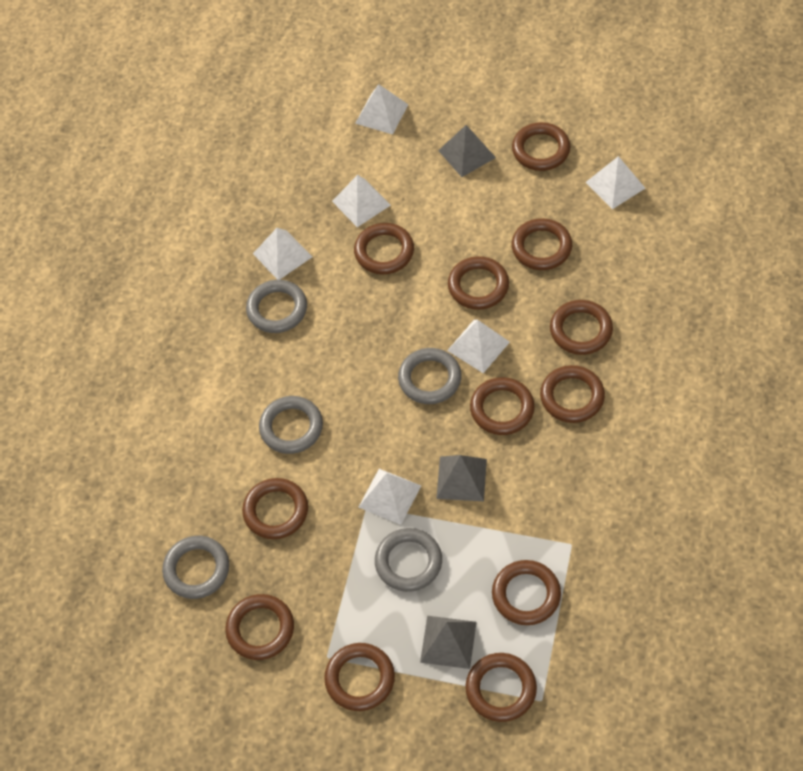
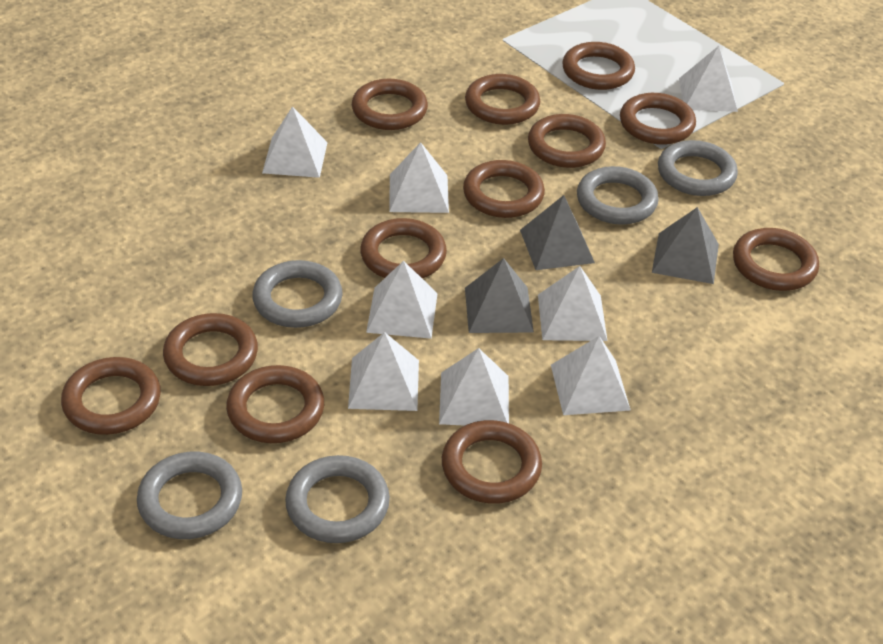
white pyramid: 6 -> 8

